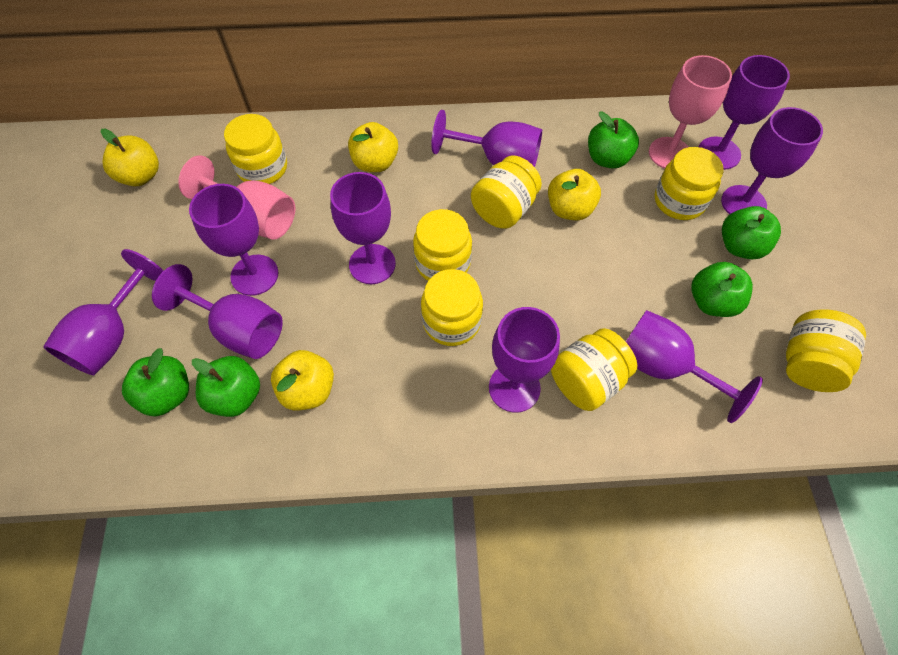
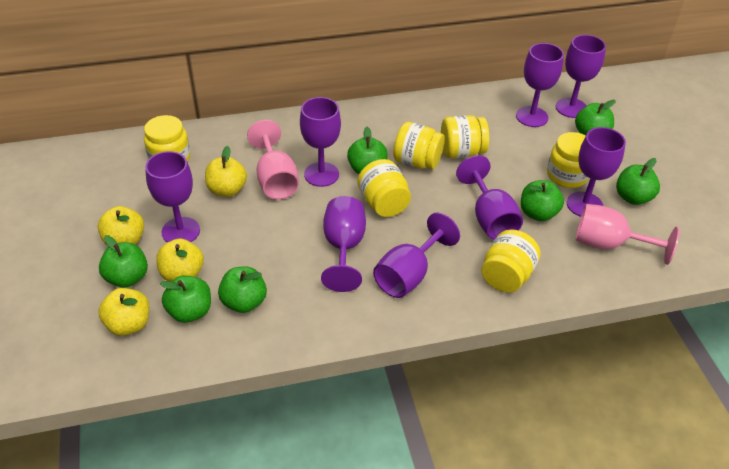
green apple: 5 -> 7
purple goblet: 9 -> 8
yellow jar: 7 -> 6

